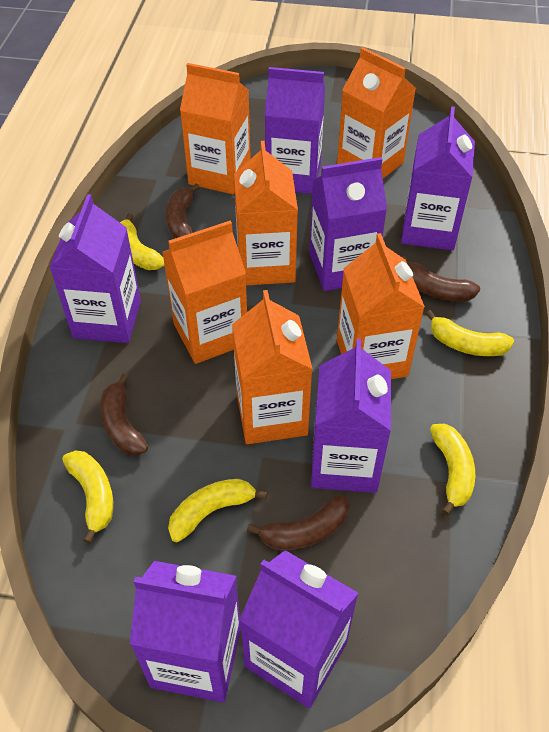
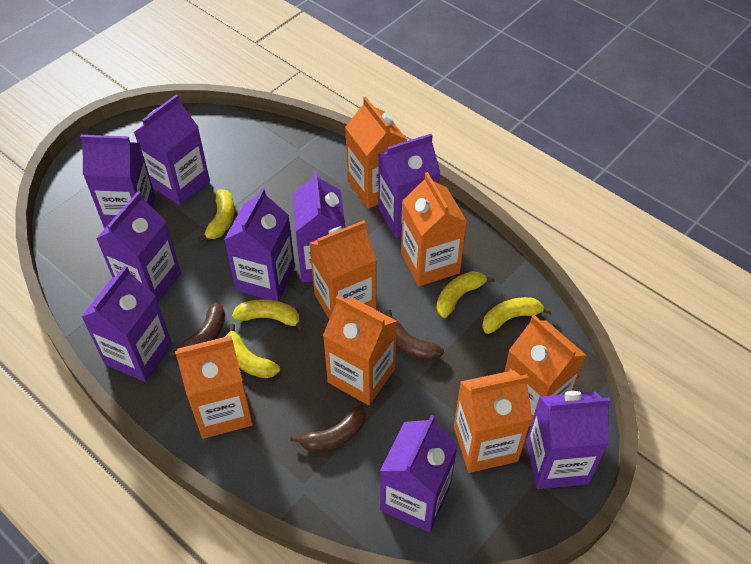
brown banana: 4 -> 3
orange carton: 6 -> 7
purple carton: 7 -> 9

